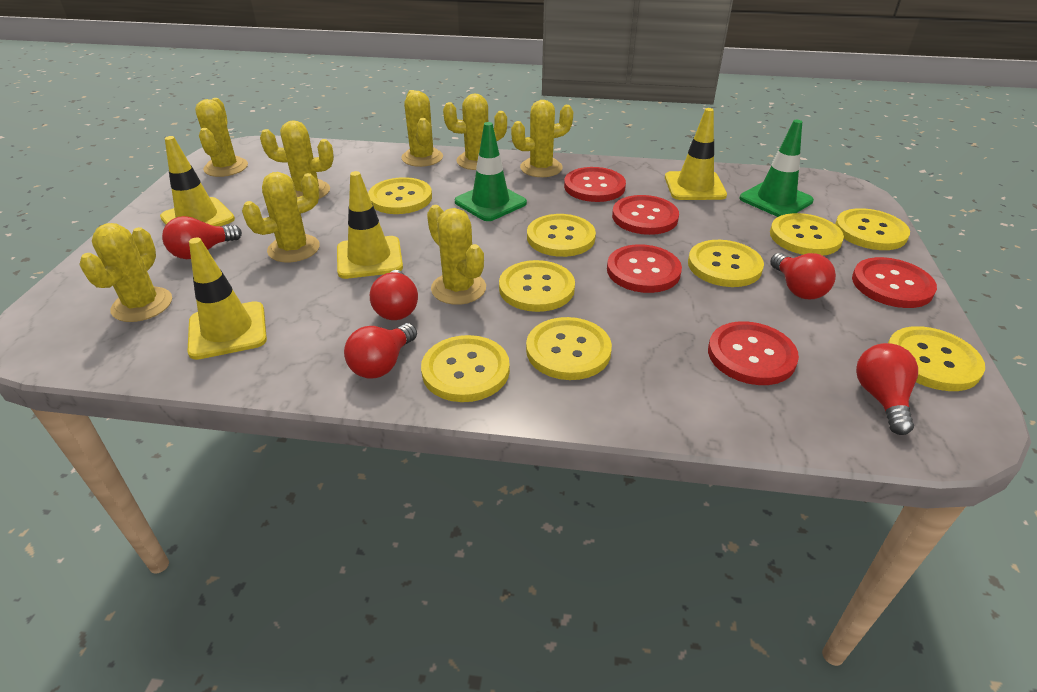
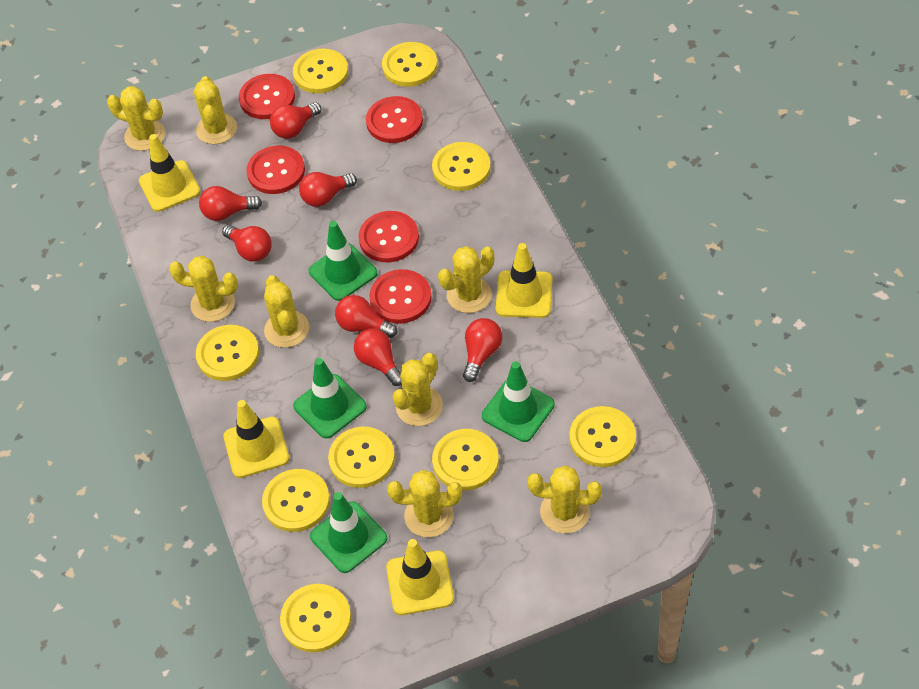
green traffic cone: 2 -> 4
red light bulb: 5 -> 7

